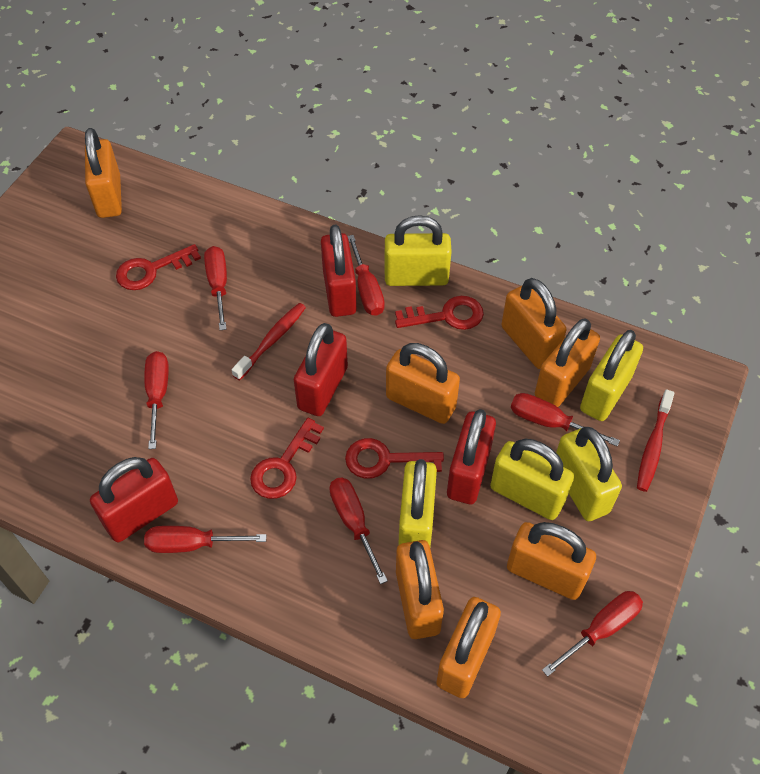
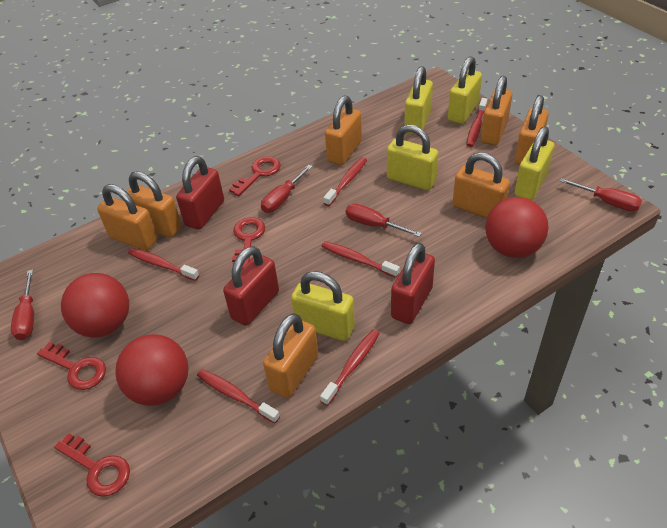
red ball: 0 -> 3
red padlock: 4 -> 3
red screwdriver: 7 -> 4
red toothbrush: 2 -> 6

